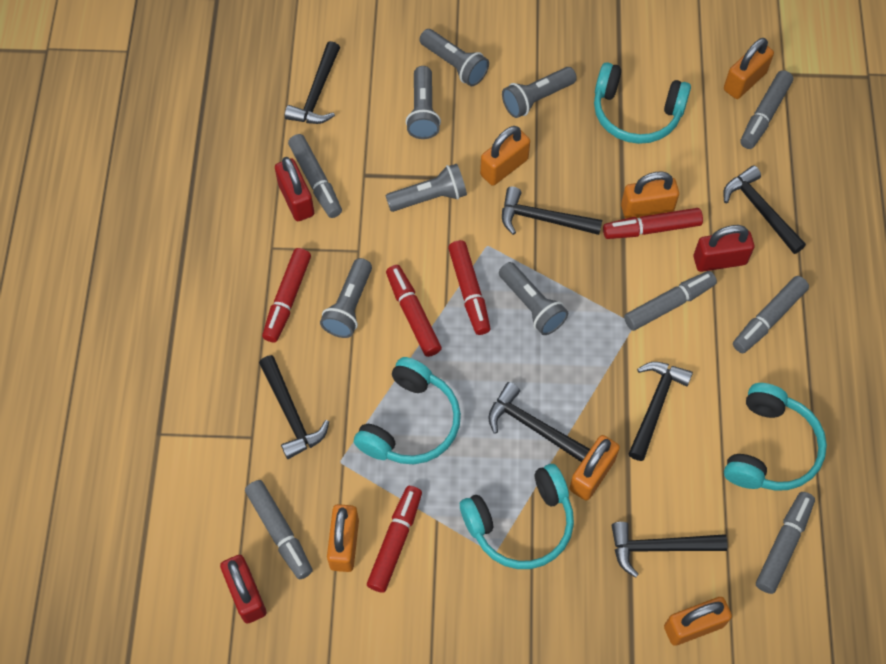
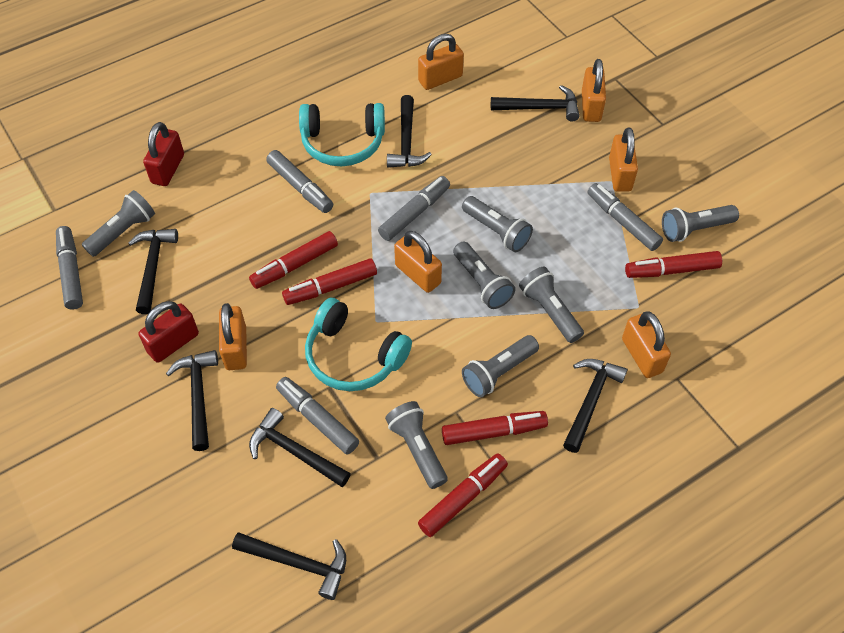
grey flashlight: 6 -> 7
grey marker: 6 -> 5
red padlock: 3 -> 2
turquoise headphones: 4 -> 2

